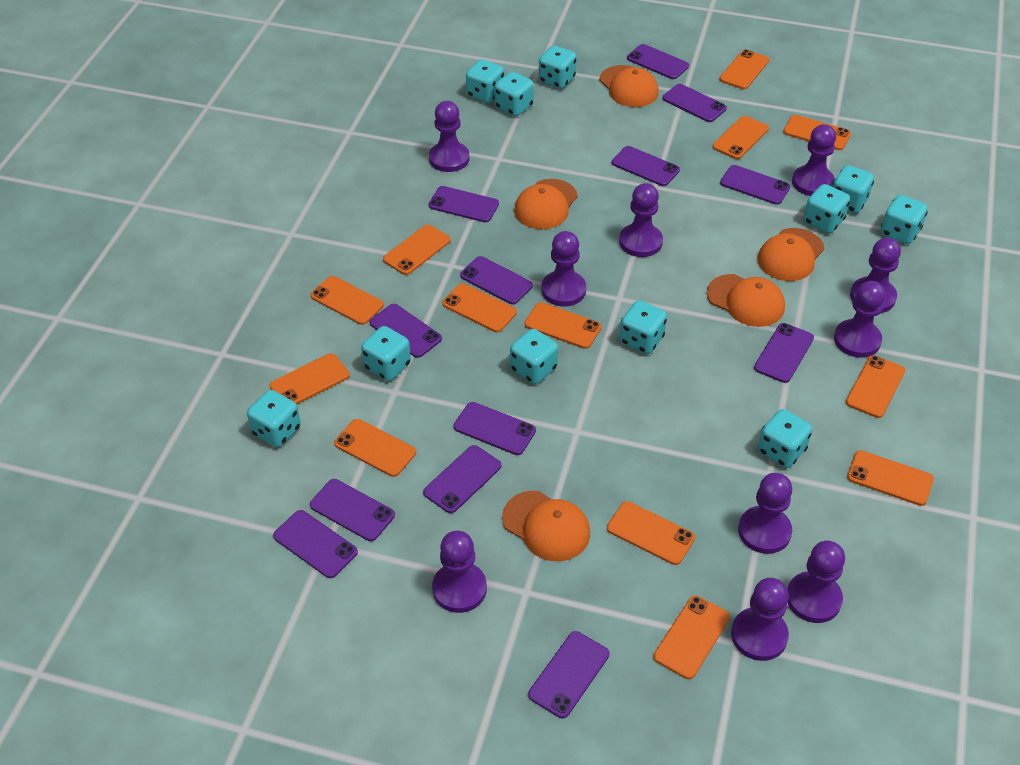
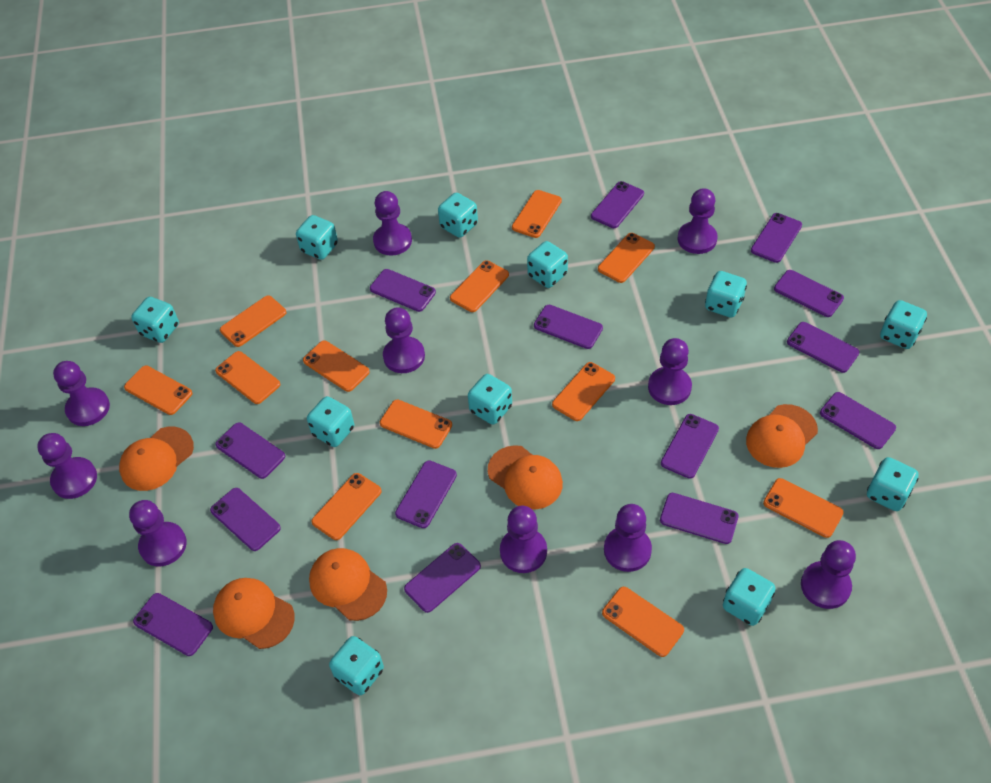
orange phone: 13 -> 12
purple phone: 13 -> 14

